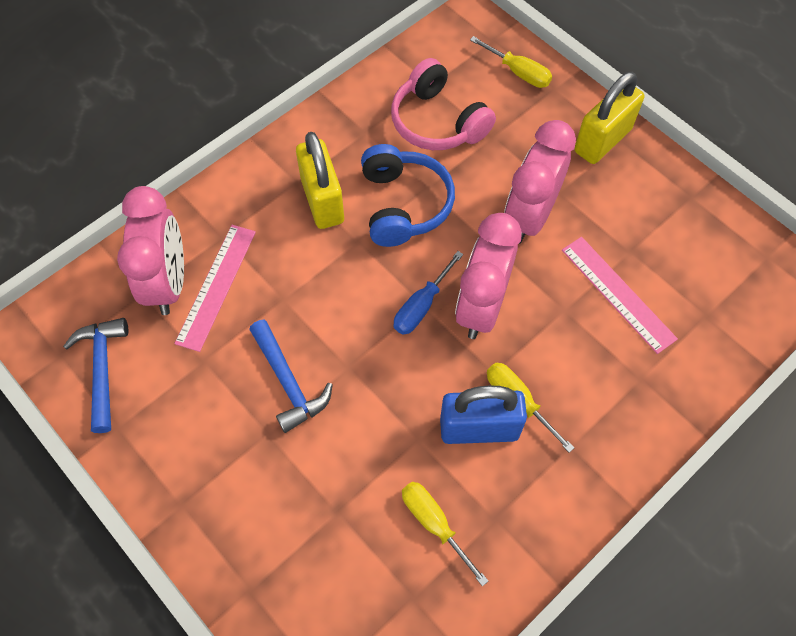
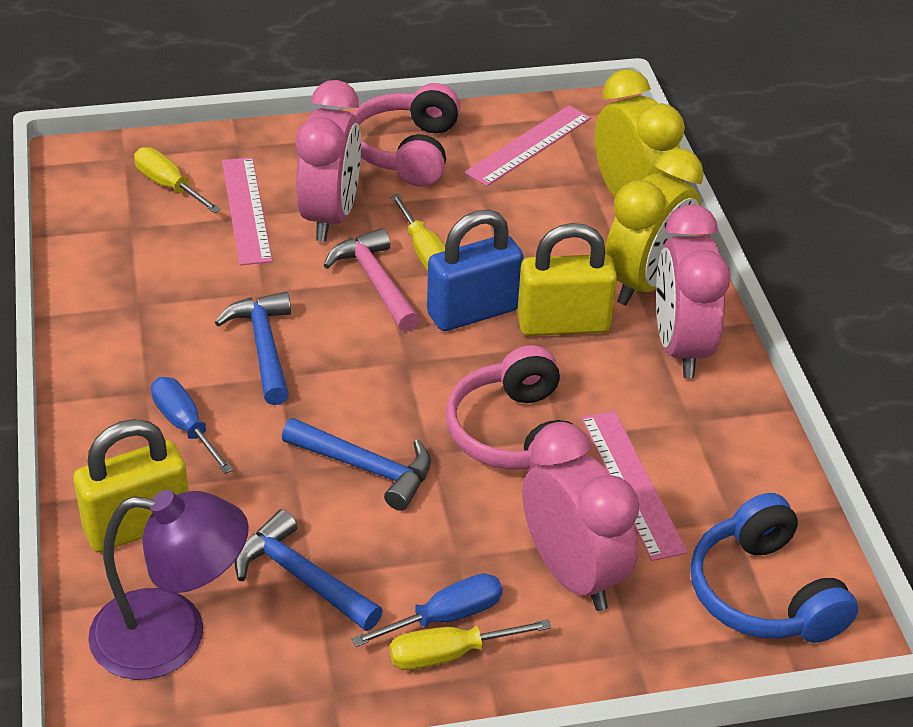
blue hammer: 2 -> 3
blue screwdriver: 1 -> 2
pink hammer: 0 -> 1
pink headphones: 1 -> 2
pink ruler: 2 -> 3
purple lamp: 0 -> 1
yellow clock: 0 -> 2

